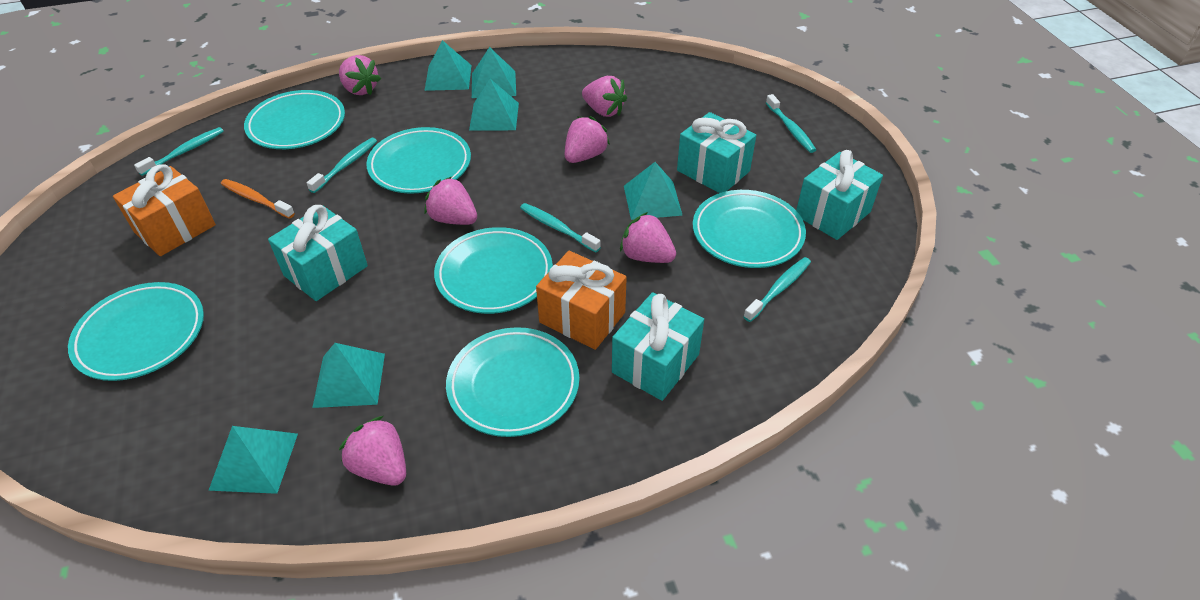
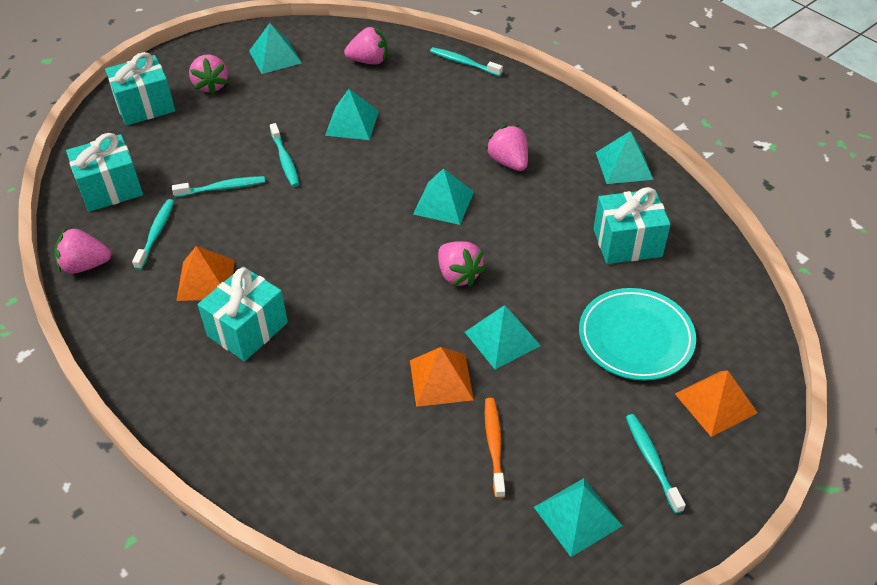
orange gift: 2 -> 0
orange pyramid: 0 -> 3
pink strawberry: 6 -> 5
turquoise plate: 6 -> 1

